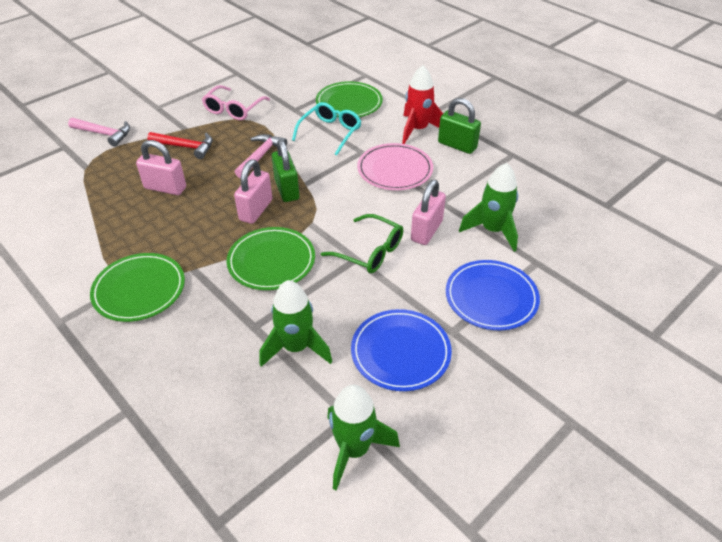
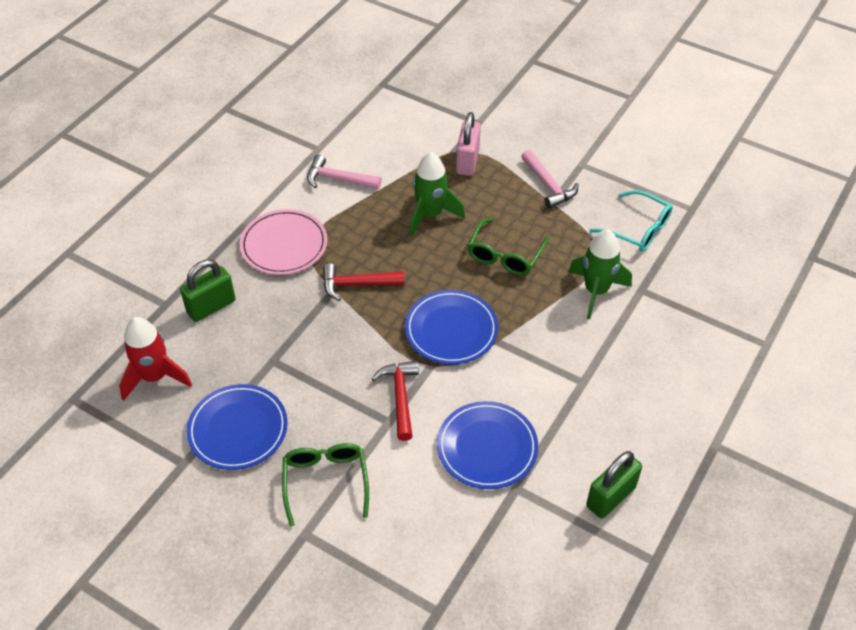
blue plate: 2 -> 3
green glasses: 1 -> 2
green plate: 3 -> 0
green rocket: 3 -> 2
pink glasses: 1 -> 0
pink padlock: 3 -> 1
red hammer: 1 -> 2

